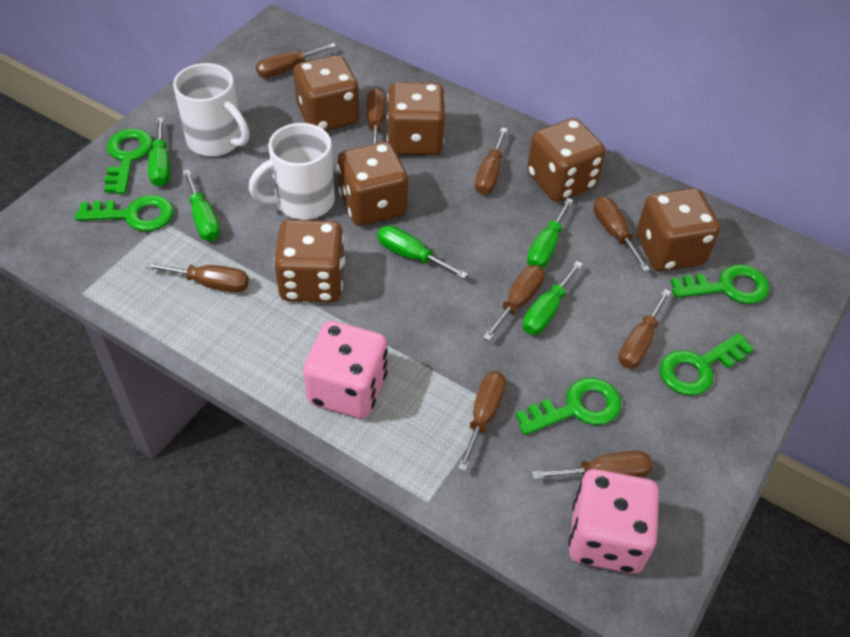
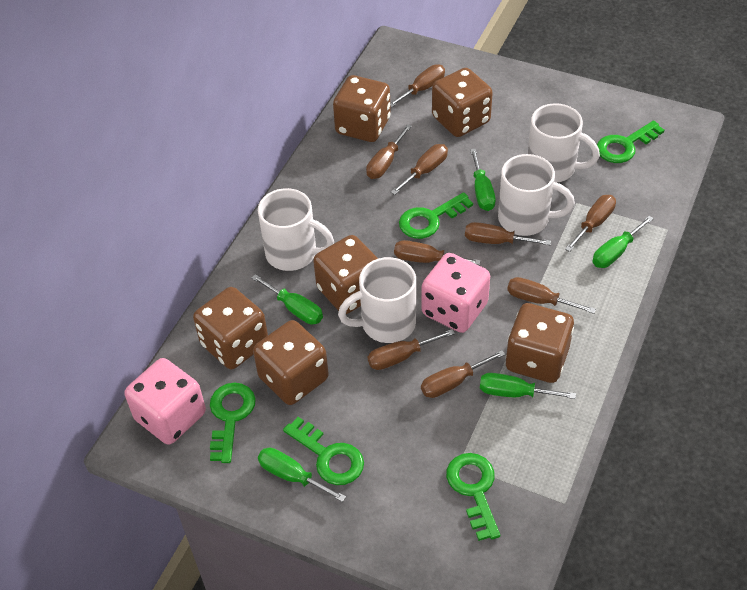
white mug: 2 -> 4

